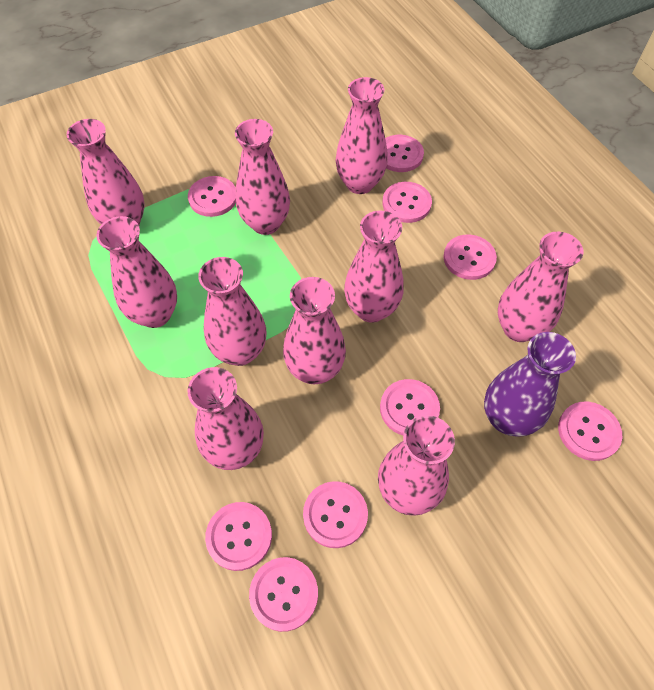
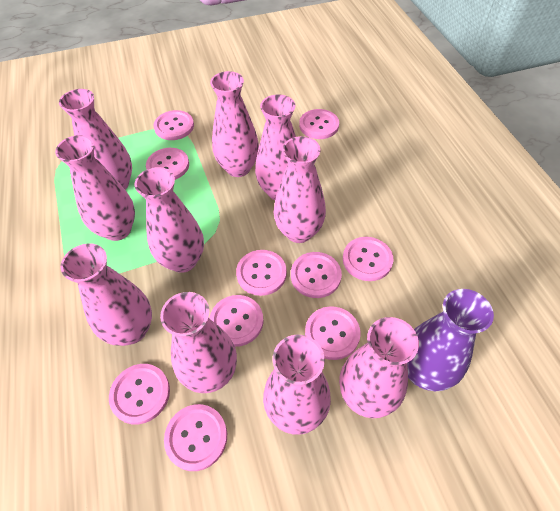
pink button: 9 -> 10

